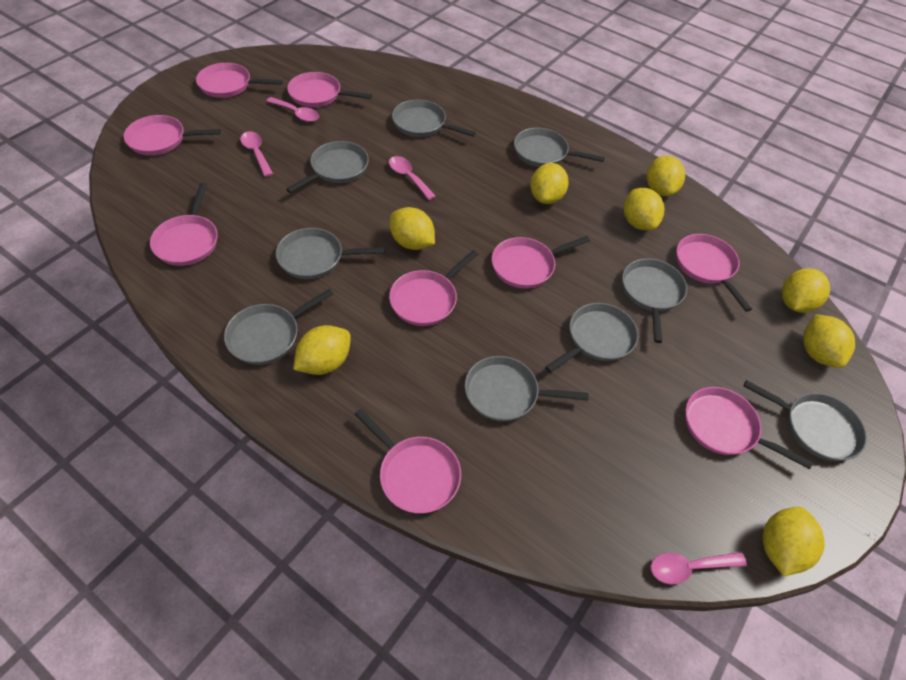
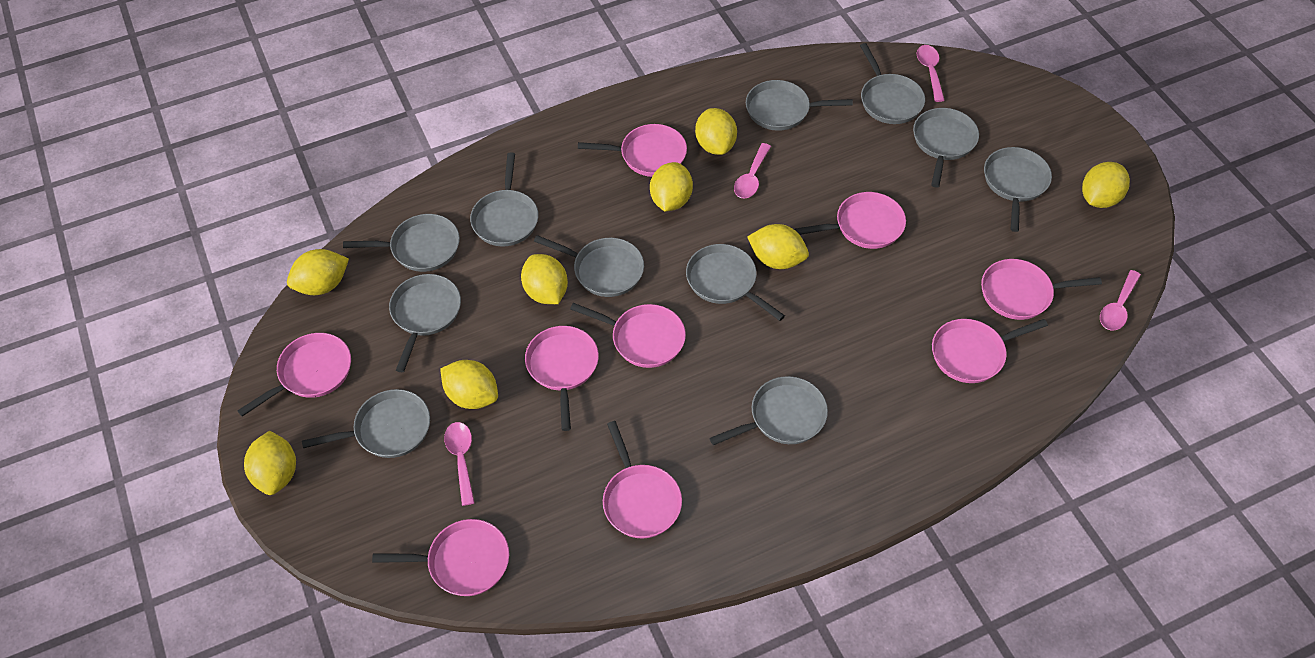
grey pan: 9 -> 11

